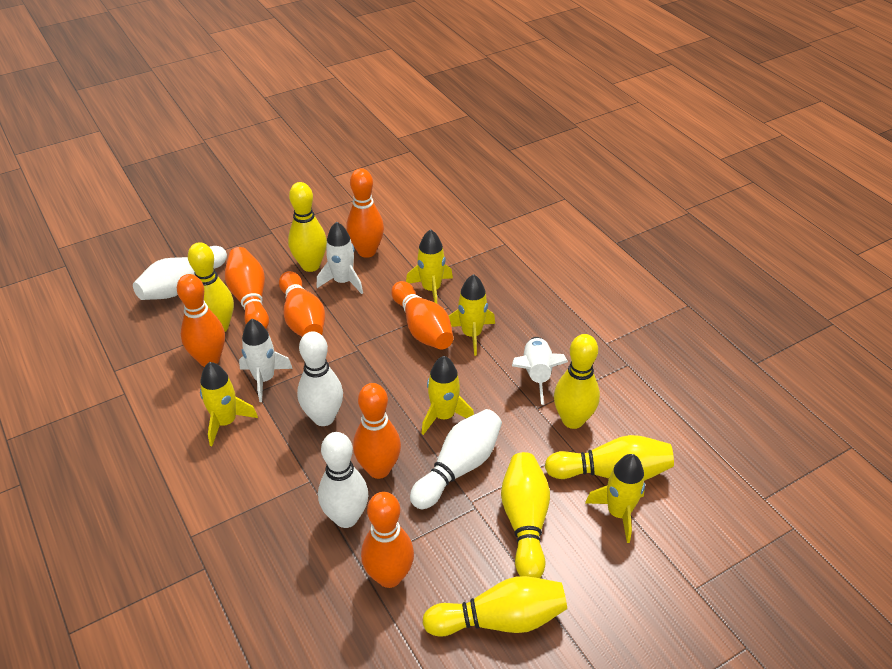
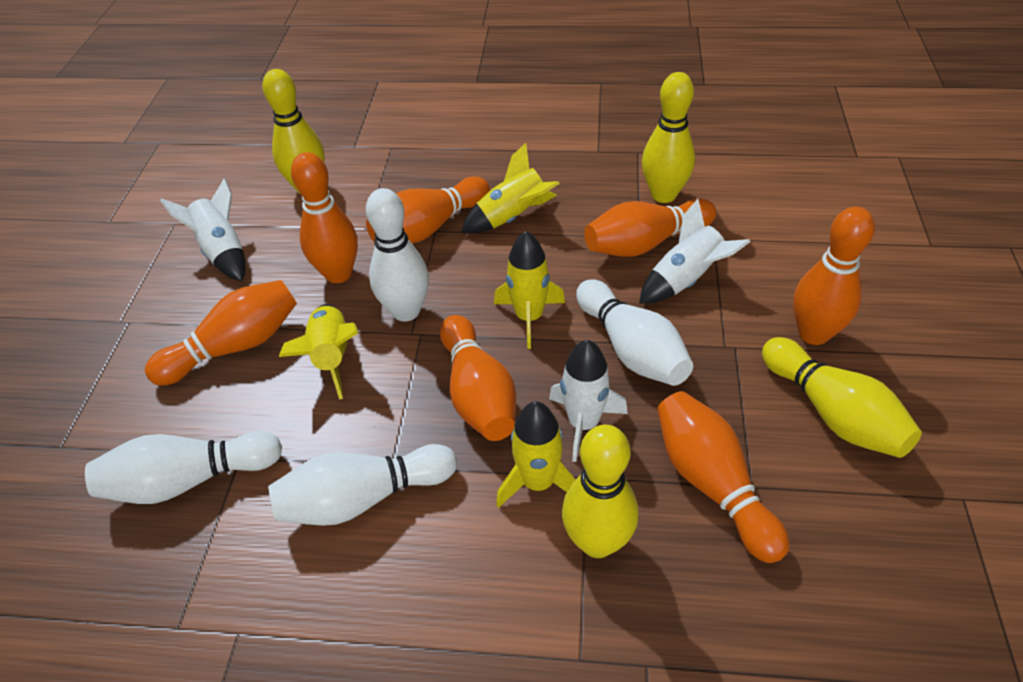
yellow bowling pin: 6 -> 4
yellow rocket: 5 -> 4

